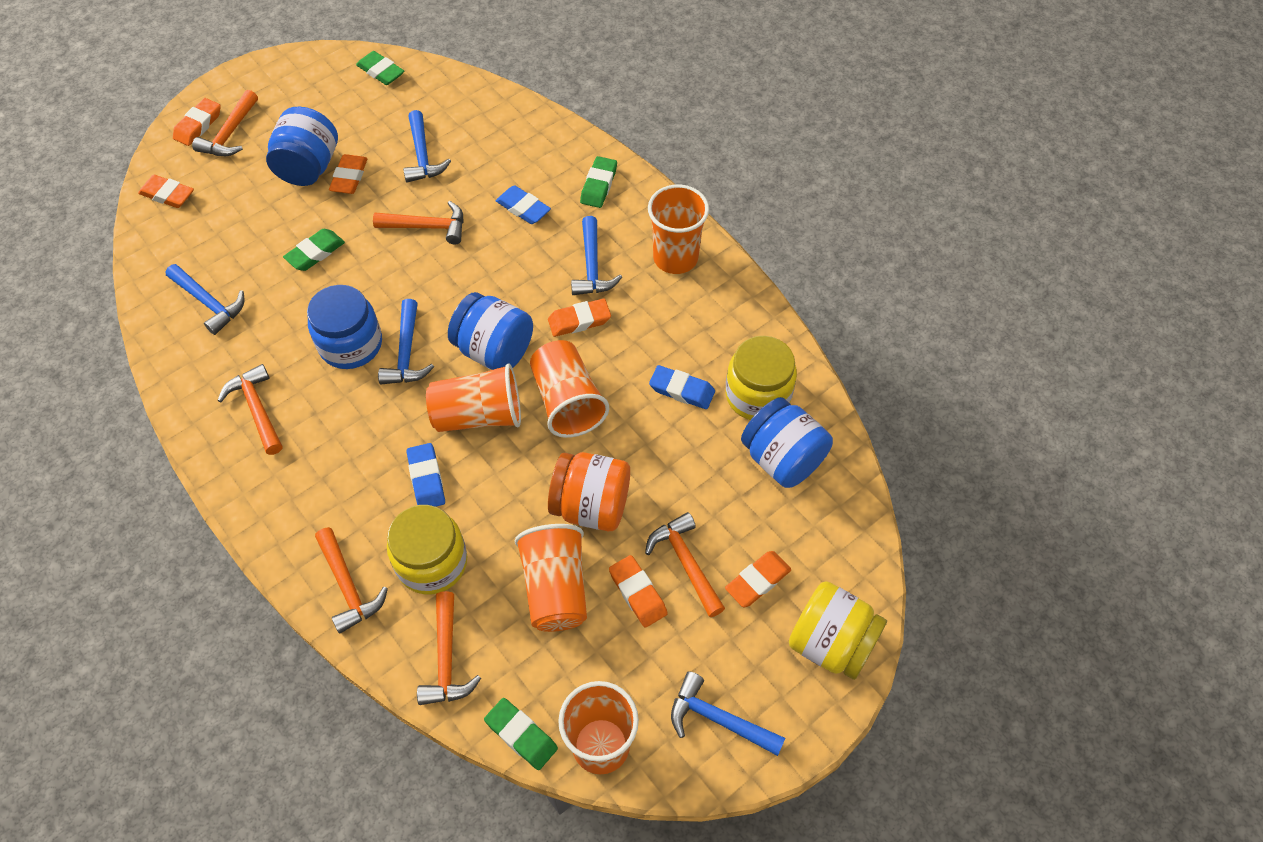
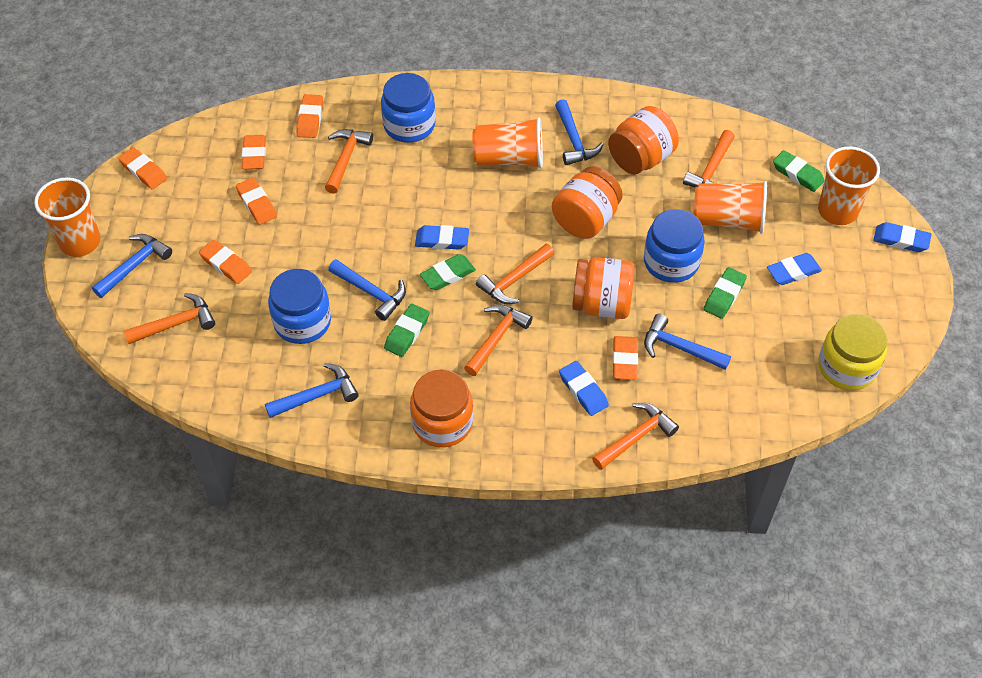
blue eraser: 3 -> 4
blue jar: 4 -> 3
orange cup: 5 -> 4
orange jar: 1 -> 4
yellow jar: 3 -> 1

